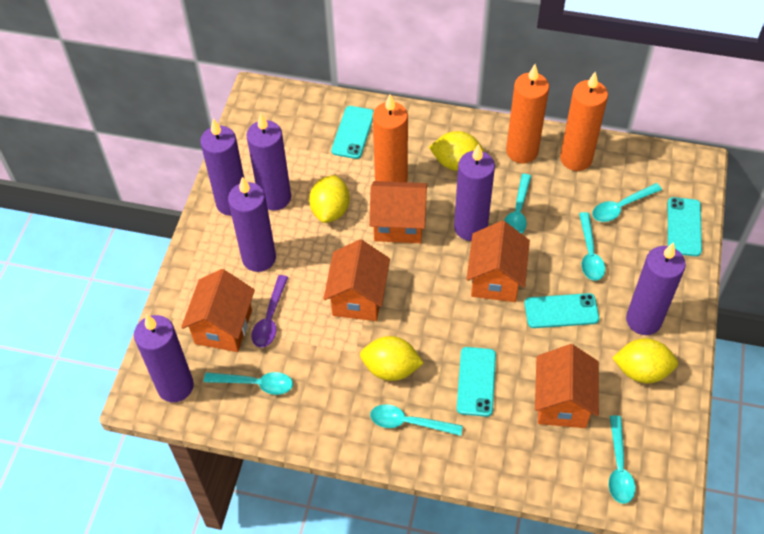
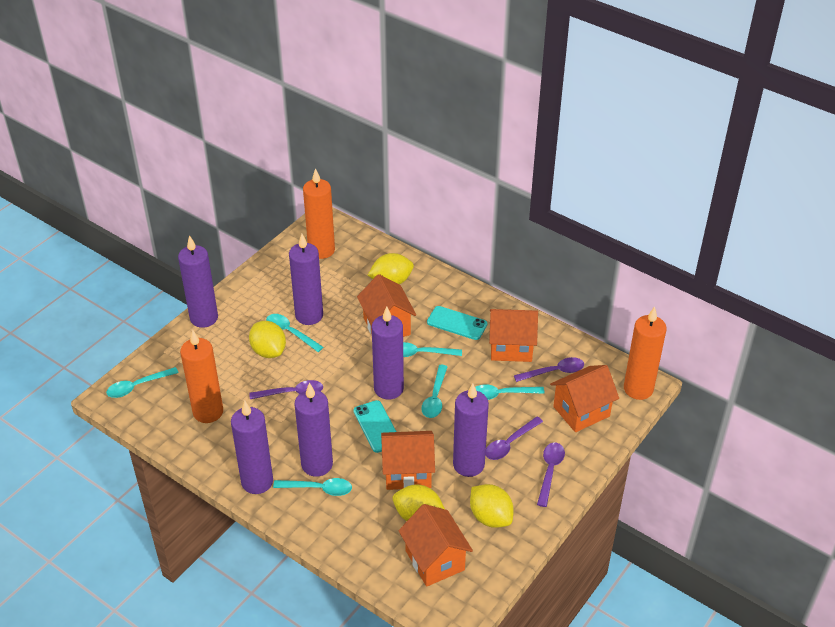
purple spoon: 1 -> 4
turquoise phone: 4 -> 2

